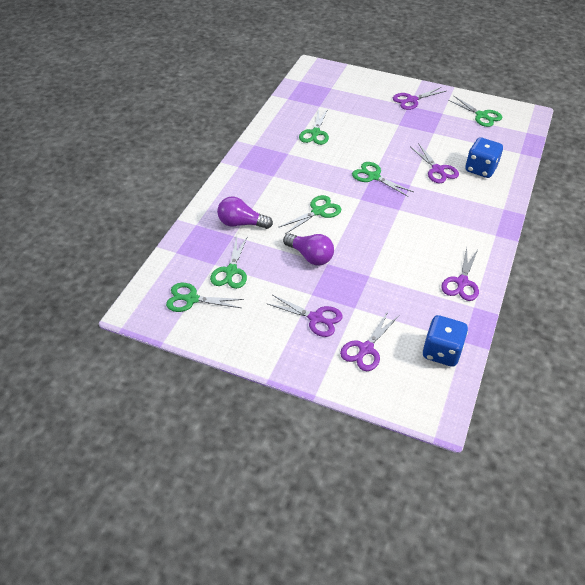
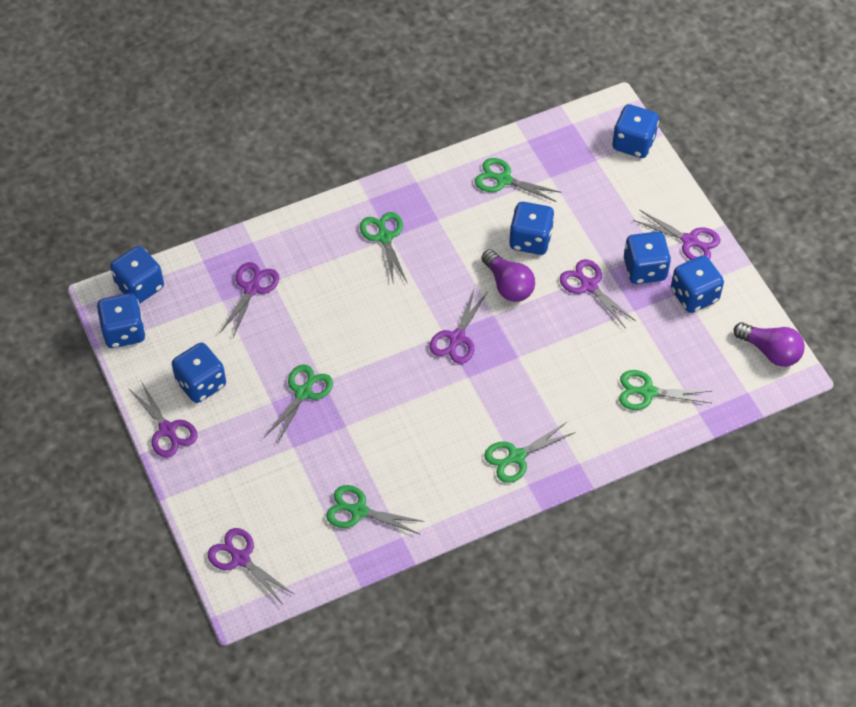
blue dice: 2 -> 7
purple scissors: 5 -> 6

